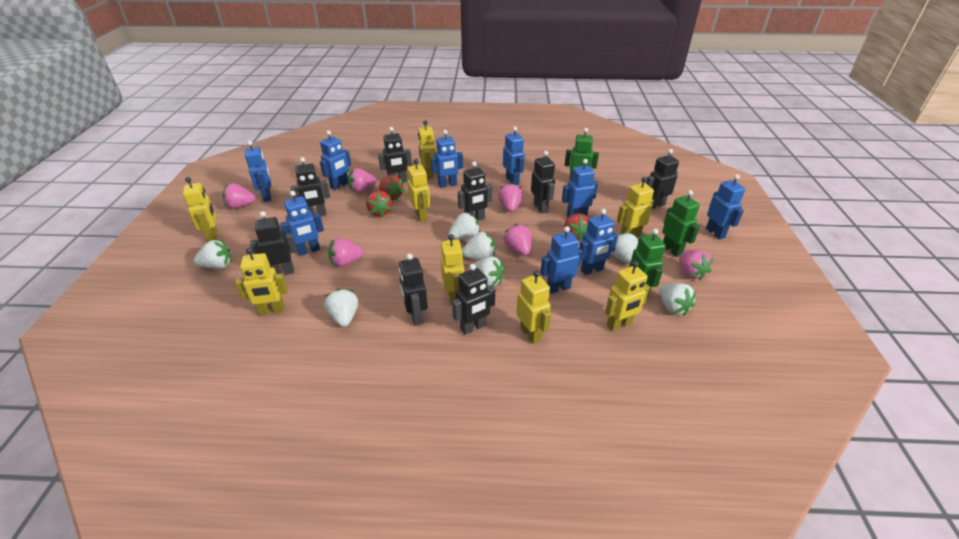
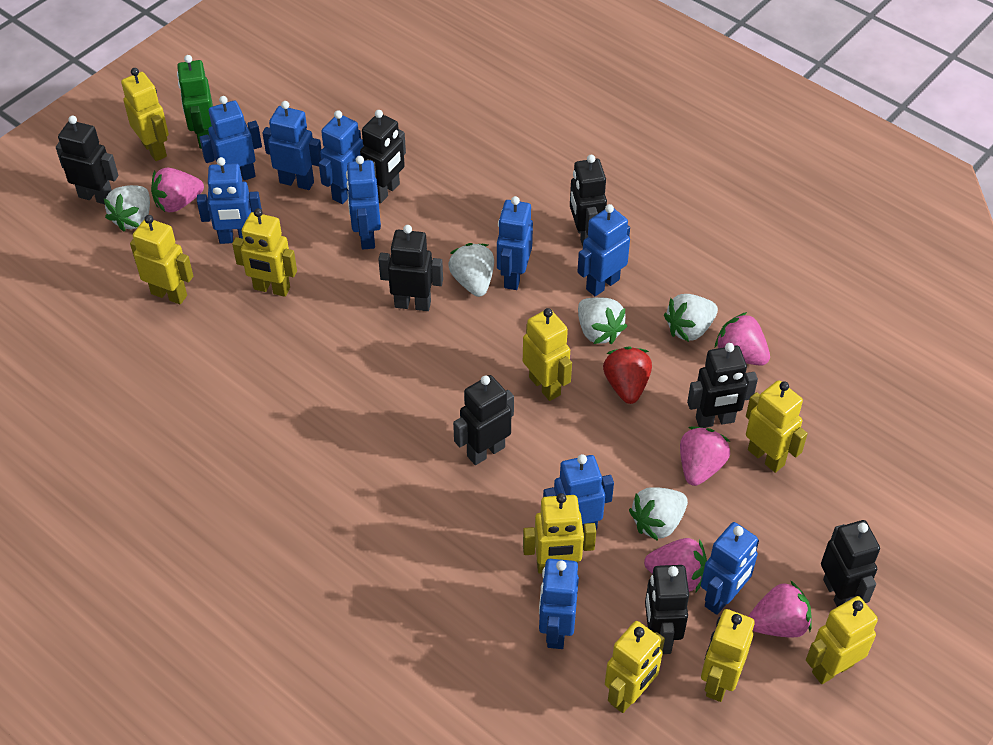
blue robot: 9 -> 10
green robot: 3 -> 1
pink strawberry: 6 -> 5
red strawberry: 3 -> 1
white strawberry: 7 -> 5
yellow robot: 8 -> 9

